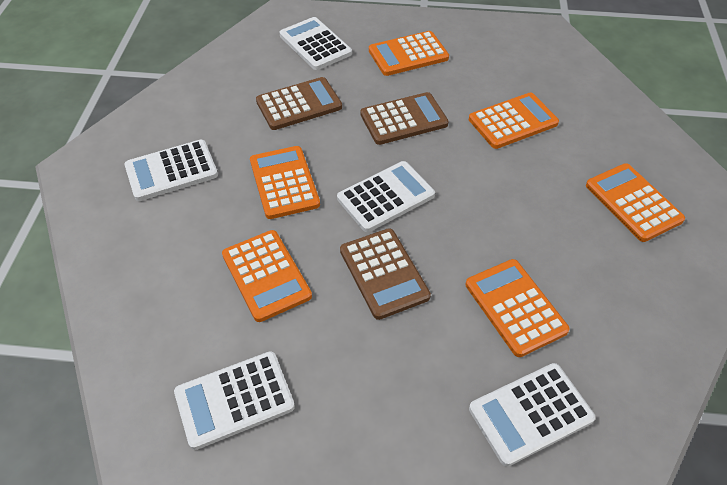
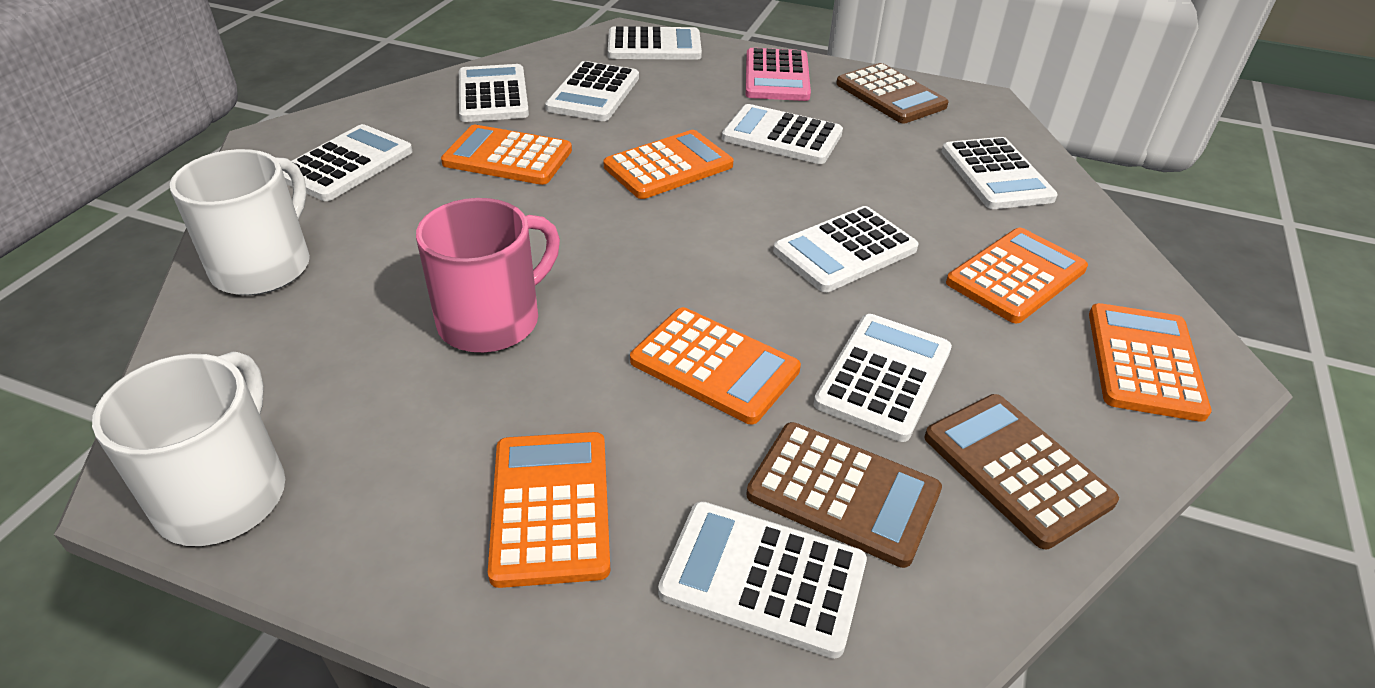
pink calculator: 0 -> 1
pink mug: 0 -> 1
white calculator: 5 -> 9
white mug: 0 -> 2

